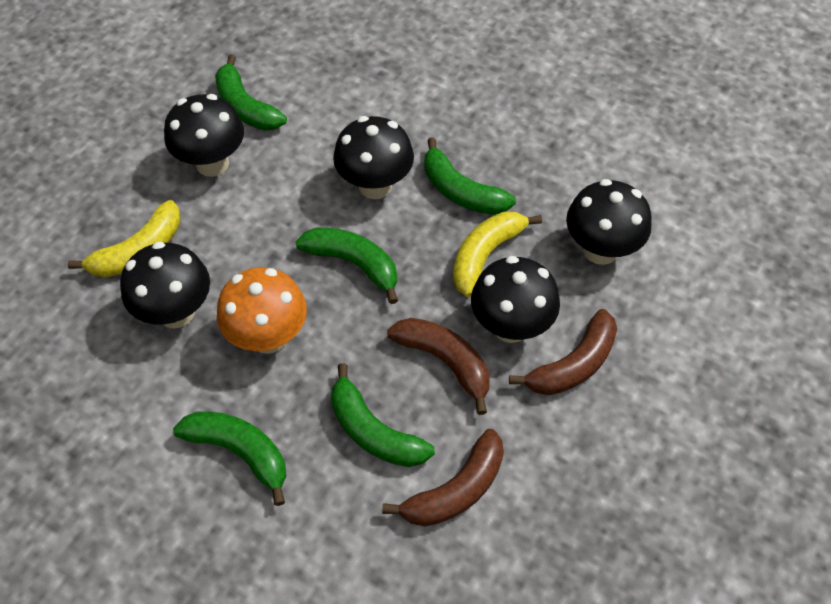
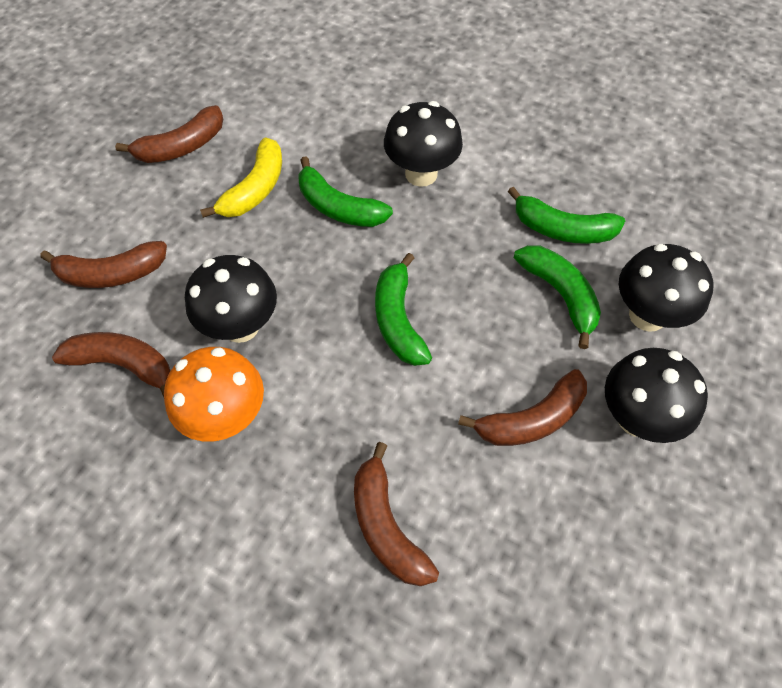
black mushroom: 5 -> 4
brown banana: 3 -> 5
green banana: 5 -> 4
yellow banana: 2 -> 1

